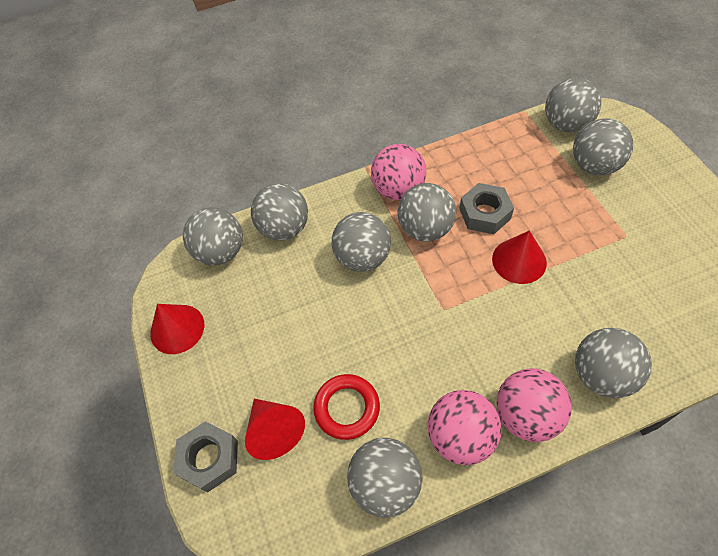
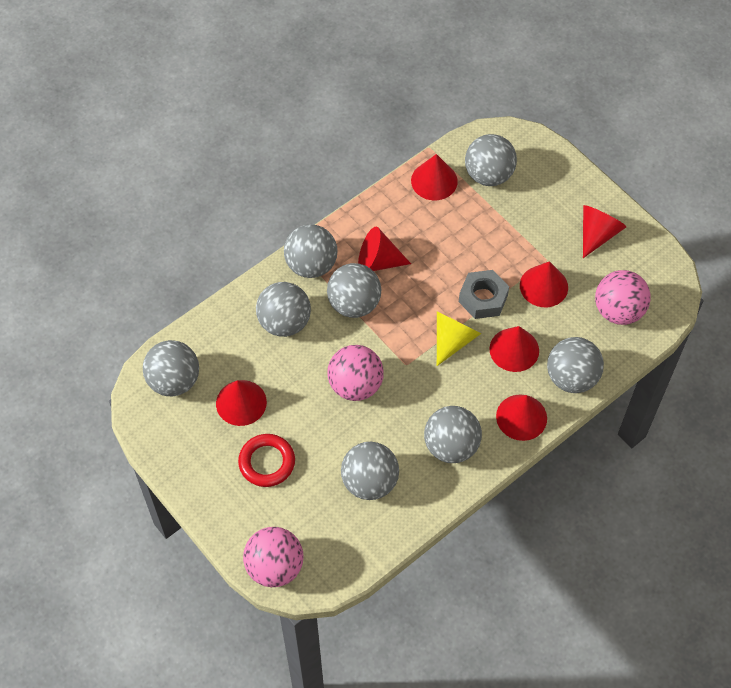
grey nut: 2 -> 1
red cone: 3 -> 7
yellow cone: 0 -> 1

